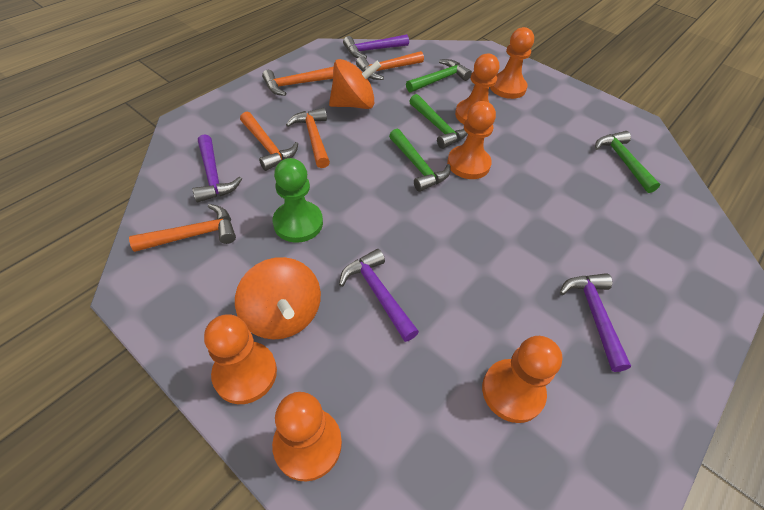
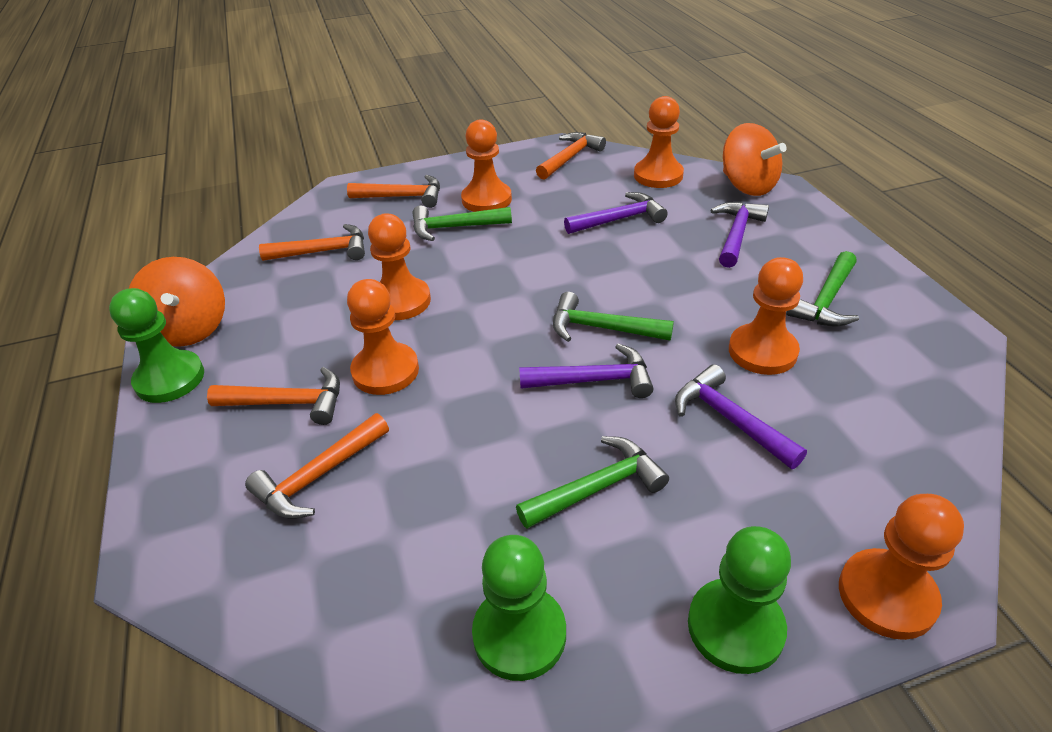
green pawn: 1 -> 3

